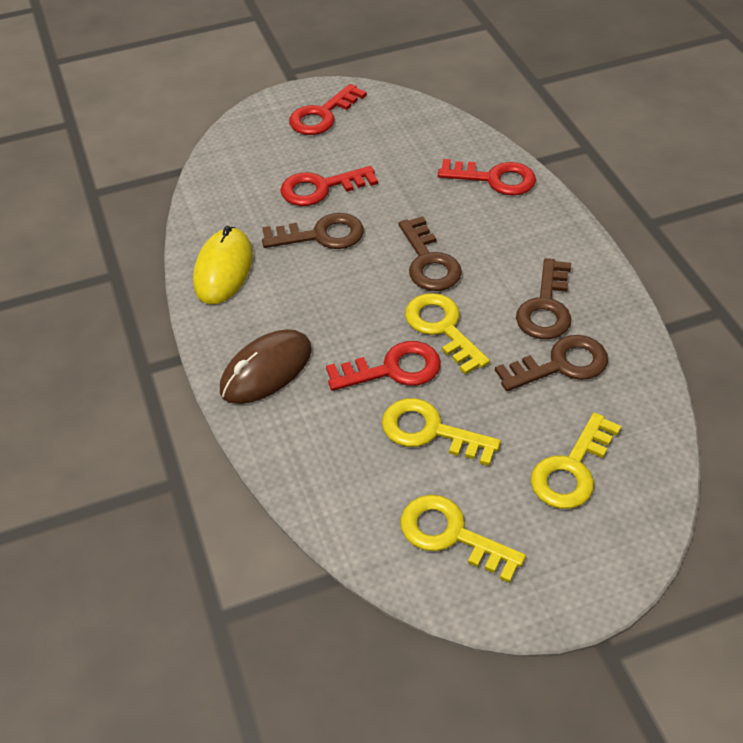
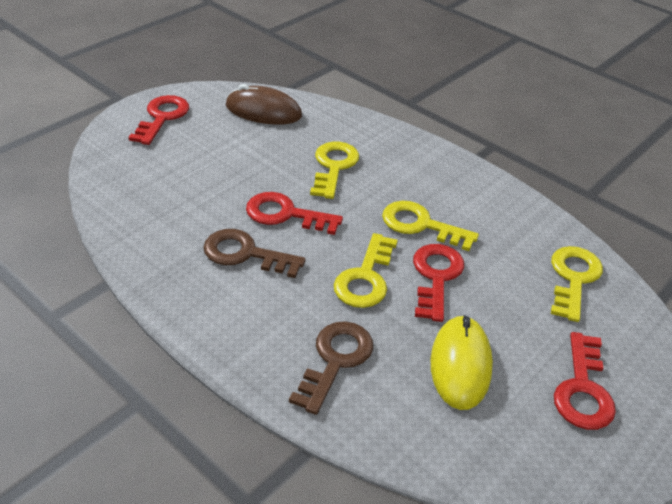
brown key: 4 -> 2

